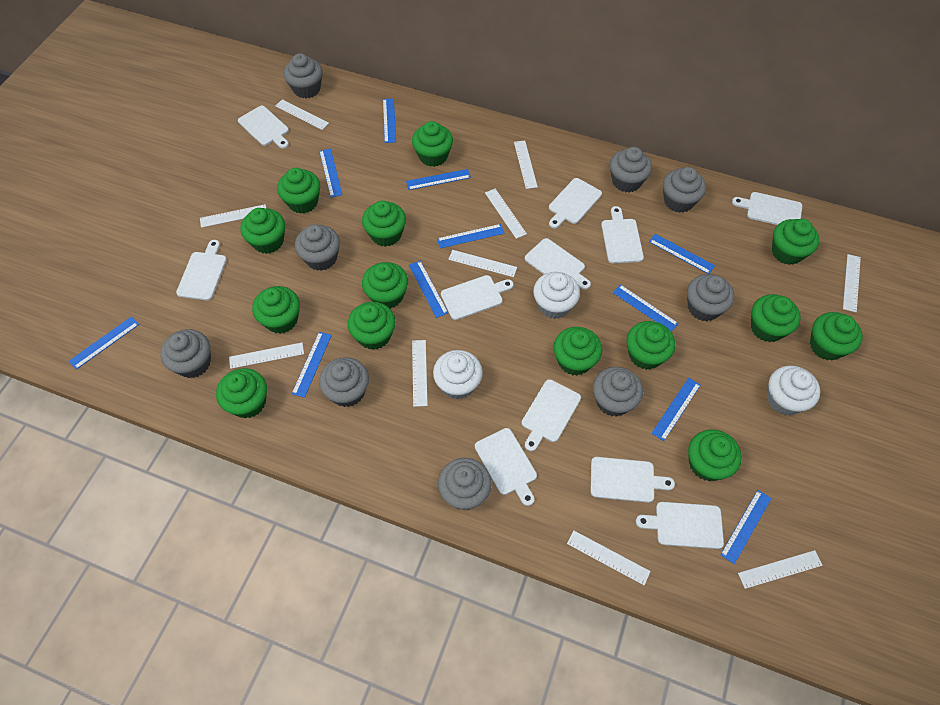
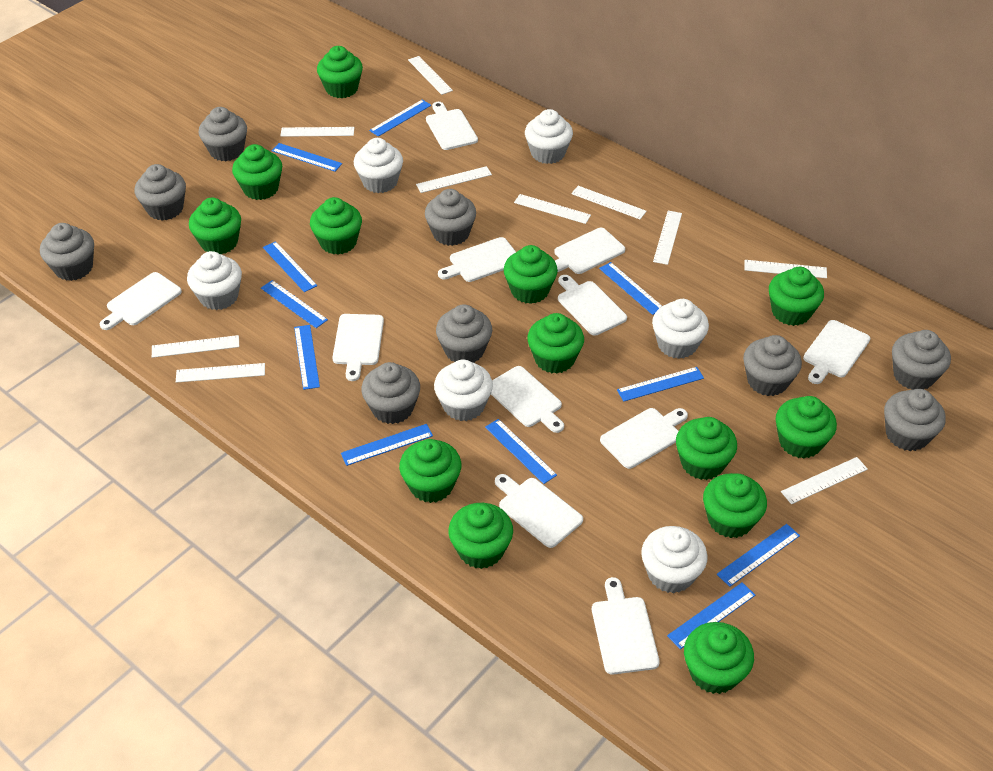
green cupcake: 14 -> 13
white cupcake: 3 -> 6

